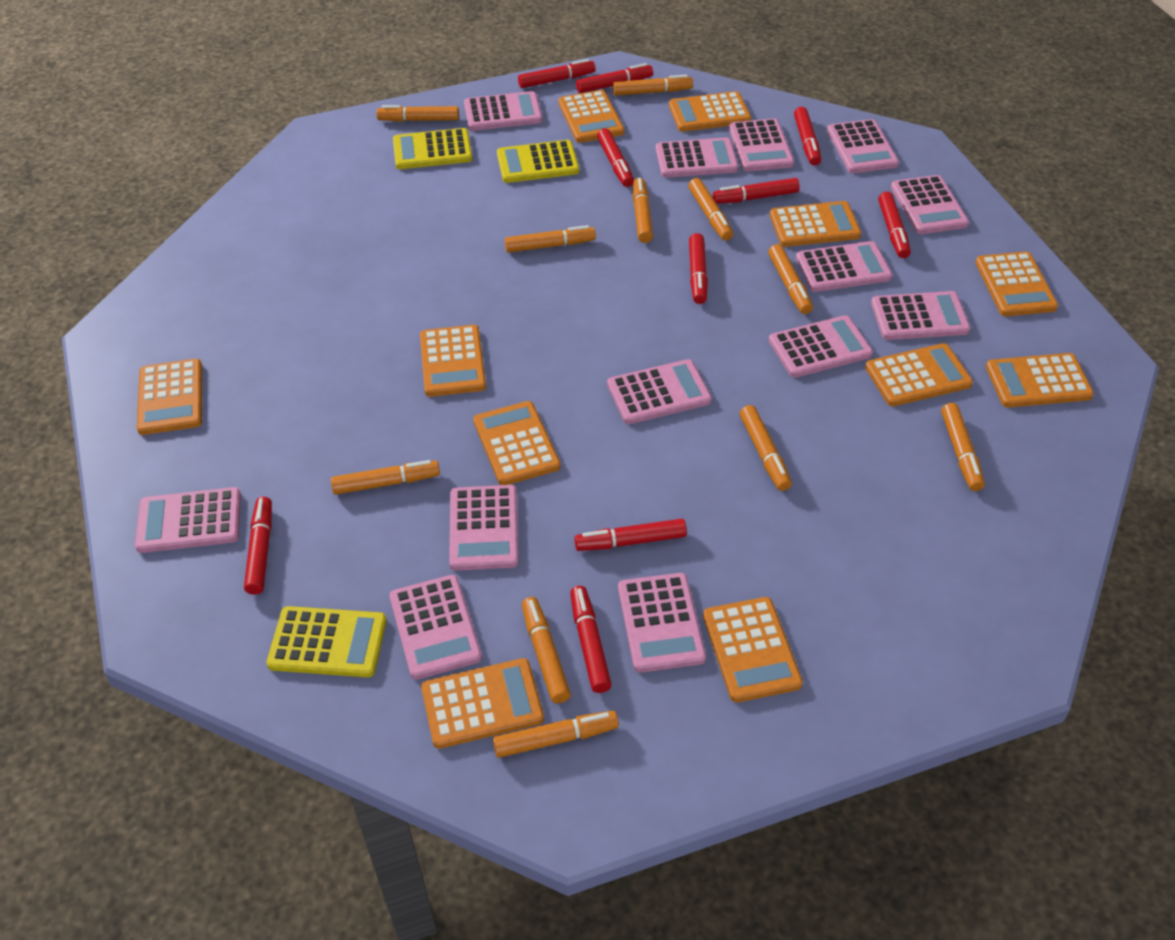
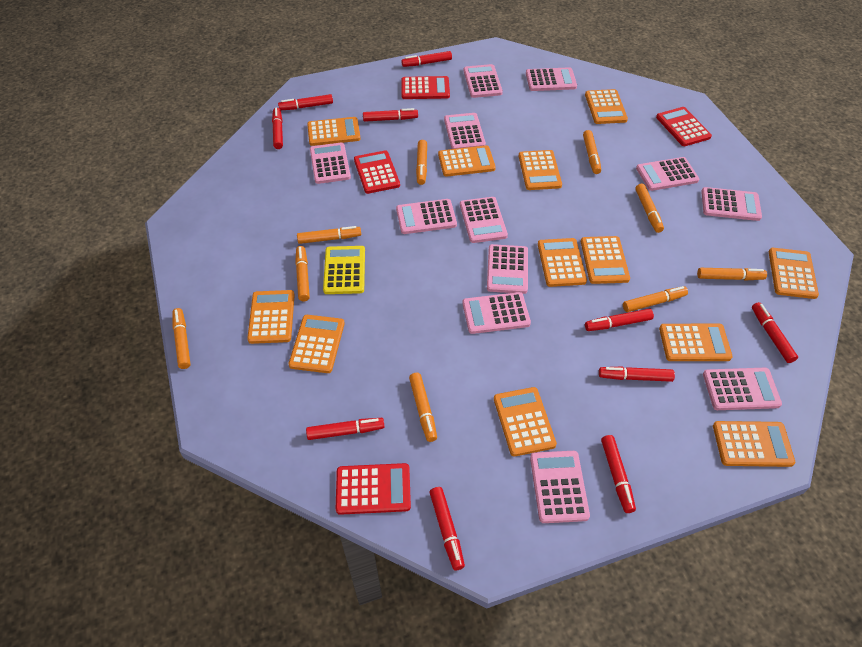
orange calculator: 11 -> 12
orange marker: 11 -> 9
pink calculator: 13 -> 12
red calculator: 0 -> 4
yellow calculator: 3 -> 1

